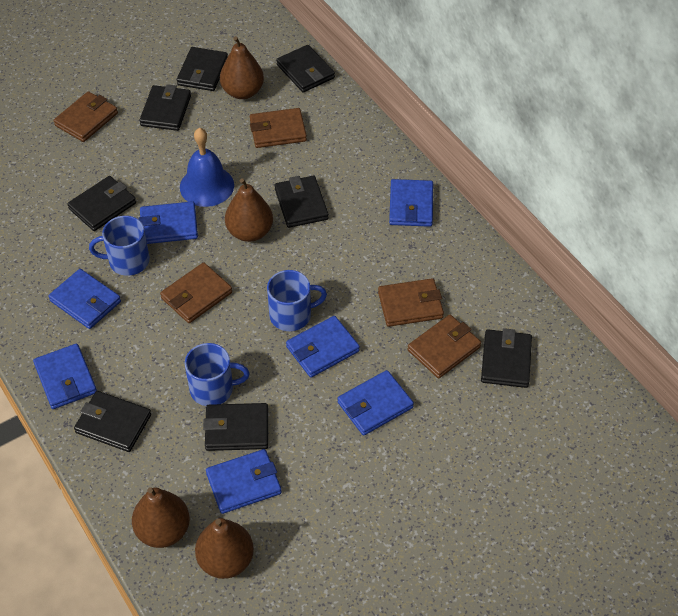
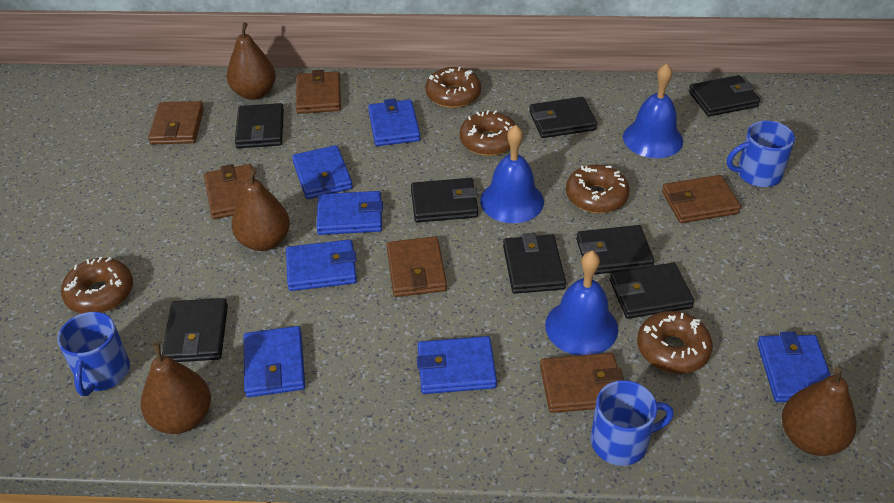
blue bell: 1 -> 3
brown donut: 0 -> 5
brown wallet: 5 -> 6

